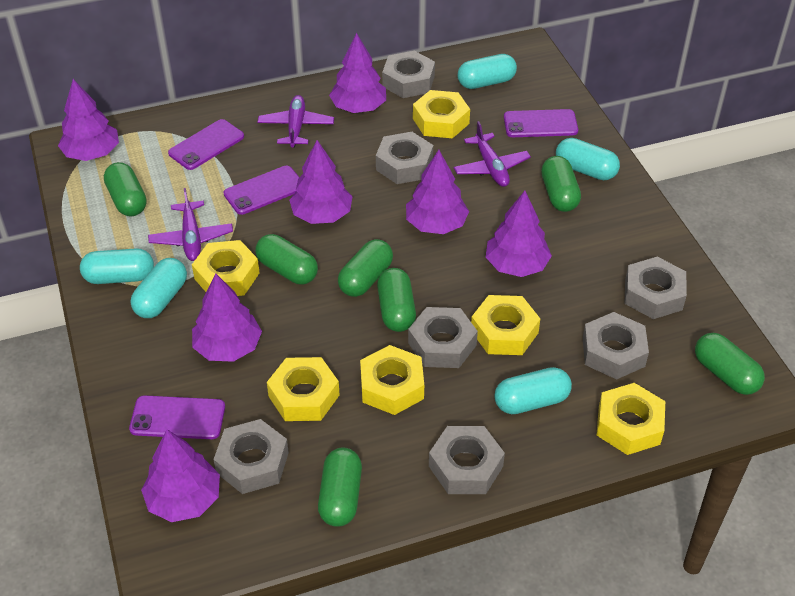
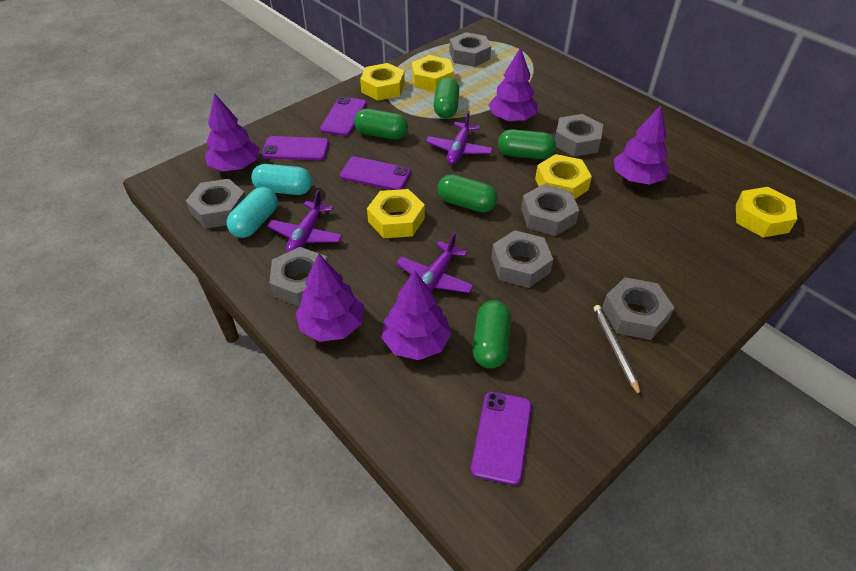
green capsule: 7 -> 5
grey pencil: 0 -> 1
purple tree: 7 -> 5
turquoise capsule: 5 -> 2
yellow nut: 6 -> 5

